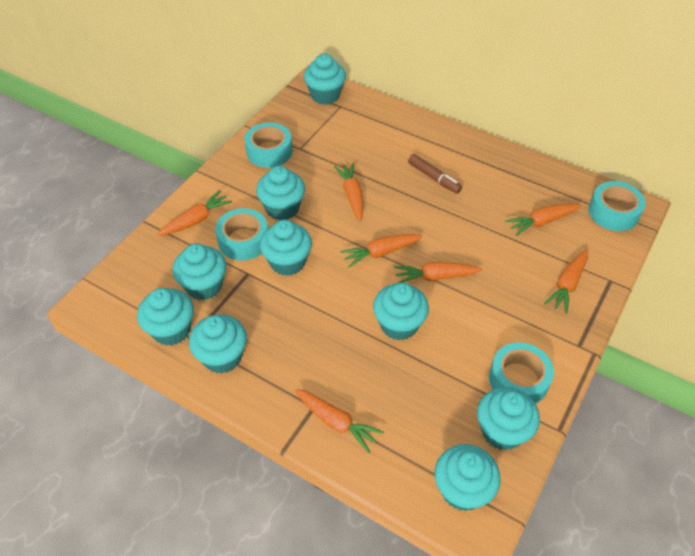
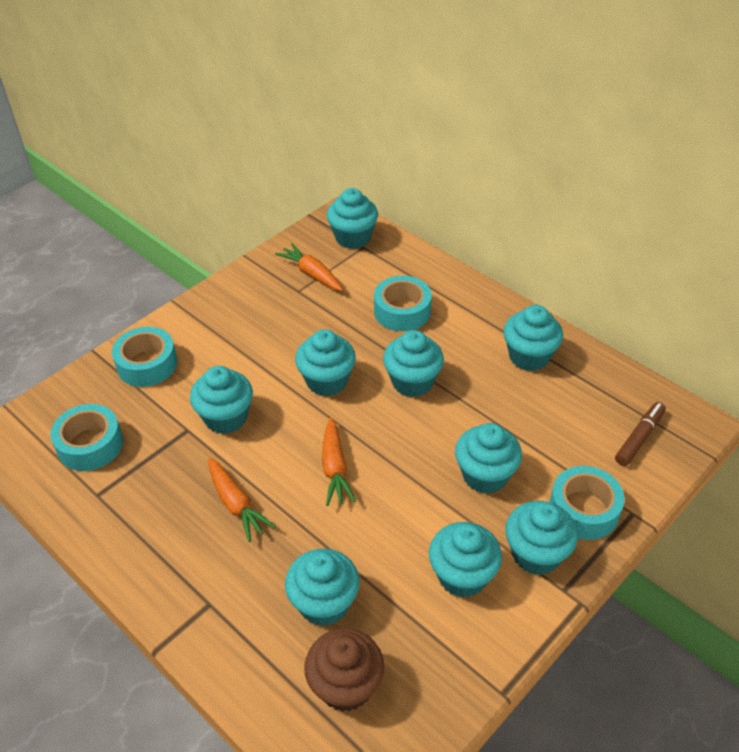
brown cupcake: 0 -> 1
orange carrot: 7 -> 3

